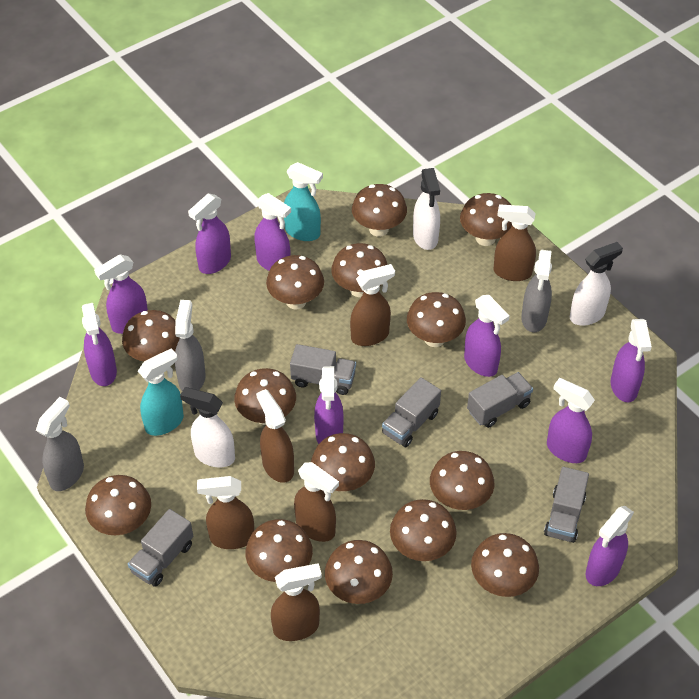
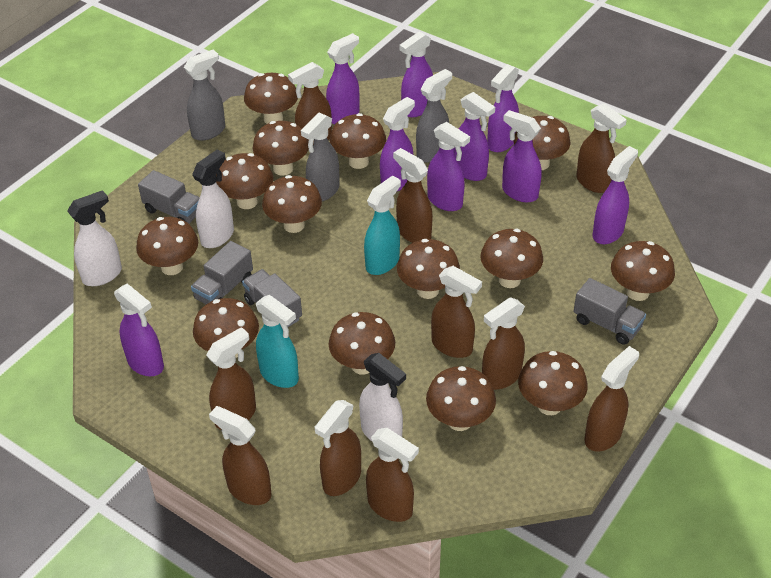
brown spray bottle: 6 -> 10
grey truck: 5 -> 4

